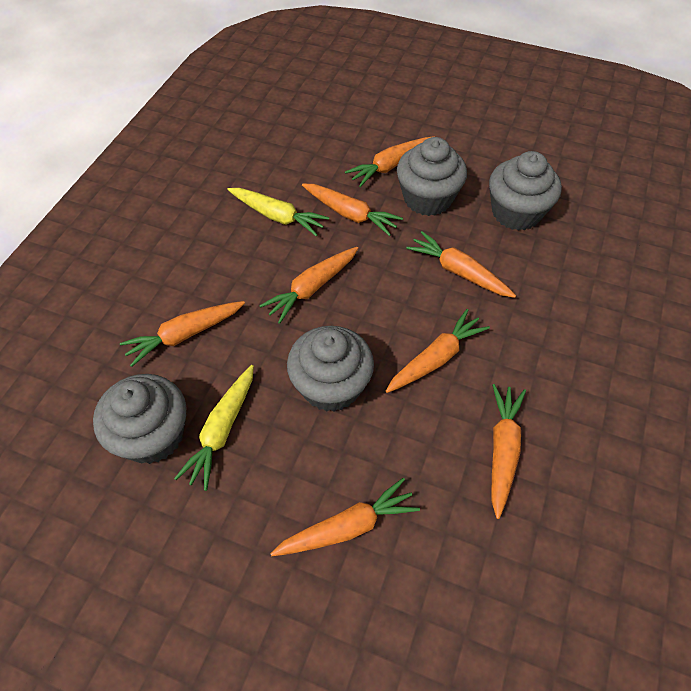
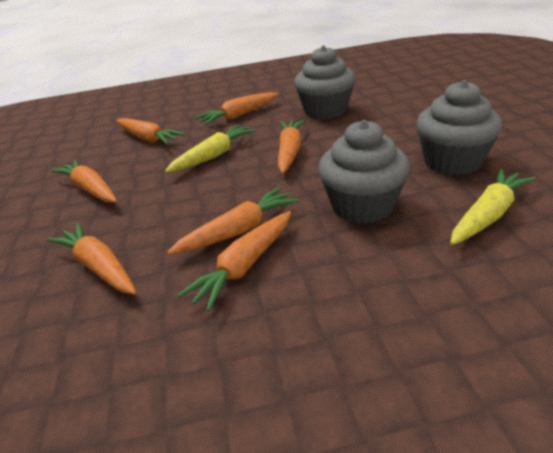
grey cupcake: 4 -> 3
orange carrot: 8 -> 7

